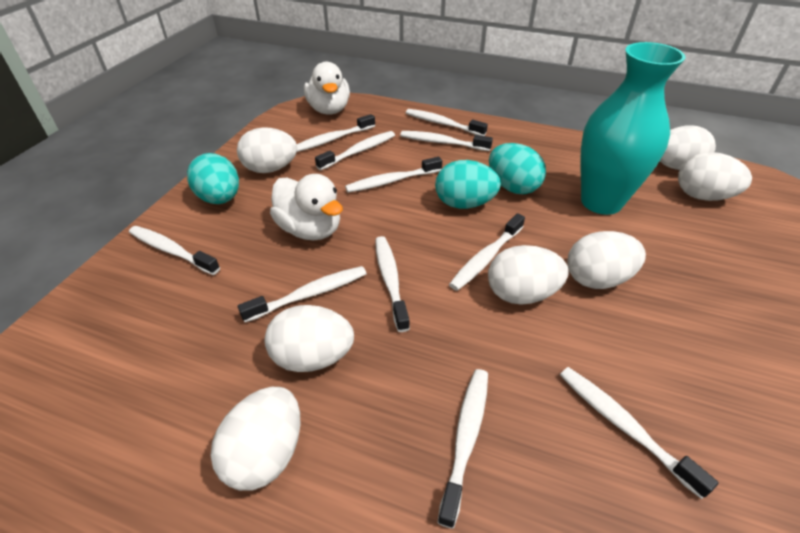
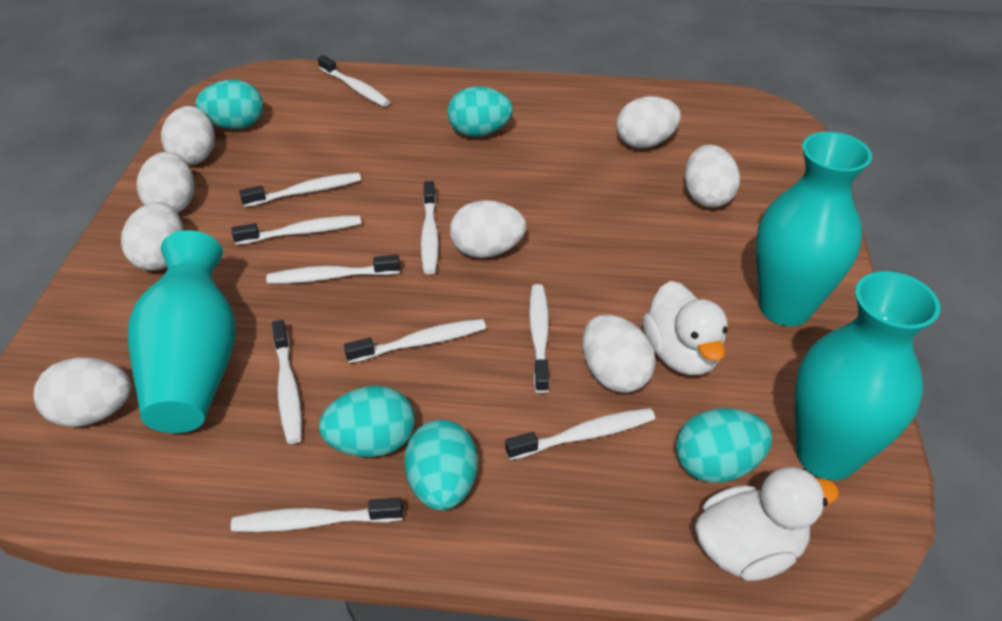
turquoise egg: 3 -> 5
turquoise vase: 1 -> 3
white egg: 7 -> 8
white toothbrush: 11 -> 10

